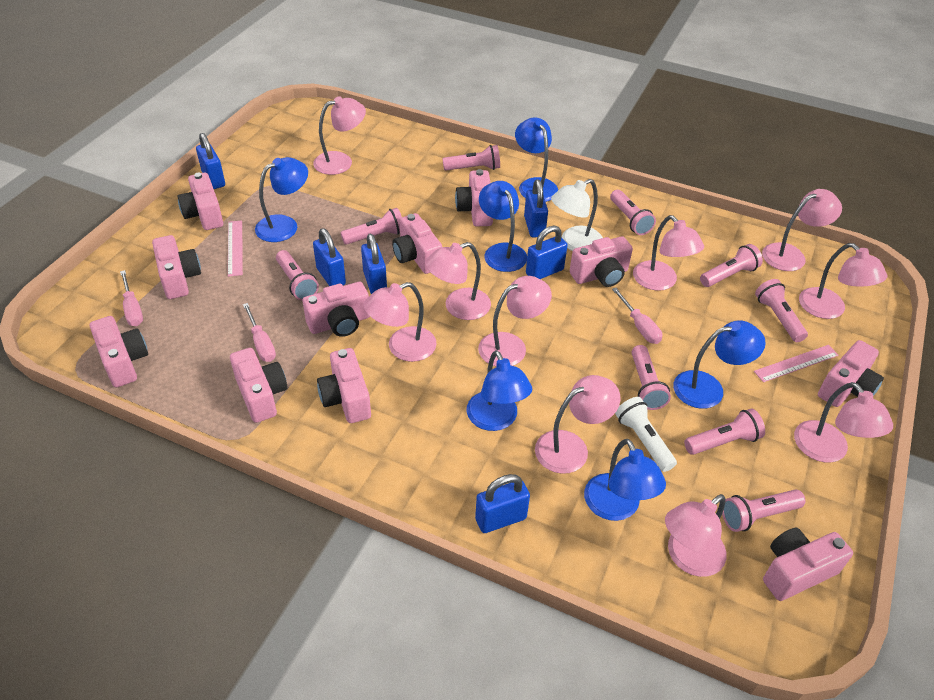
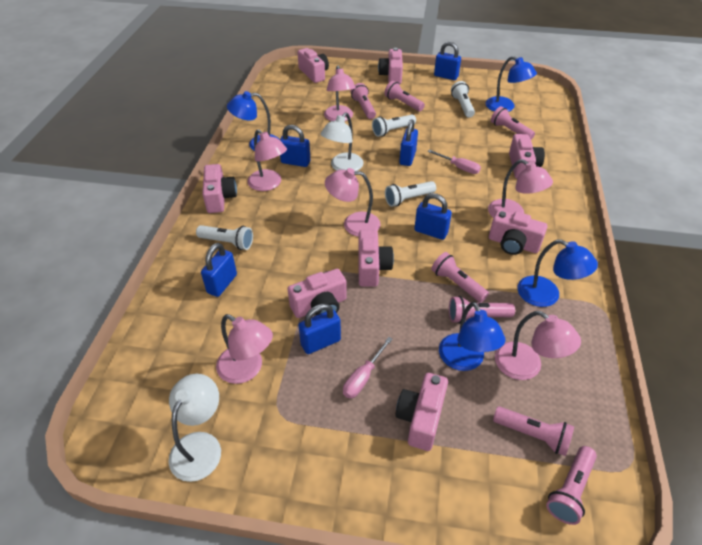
blue lamp: 6 -> 4
pink camera: 11 -> 8
pink flashlight: 9 -> 7
pink lamp: 10 -> 6
pink ruler: 2 -> 0
pink screwdriver: 3 -> 2
white flashlight: 1 -> 4
white lamp: 1 -> 2

